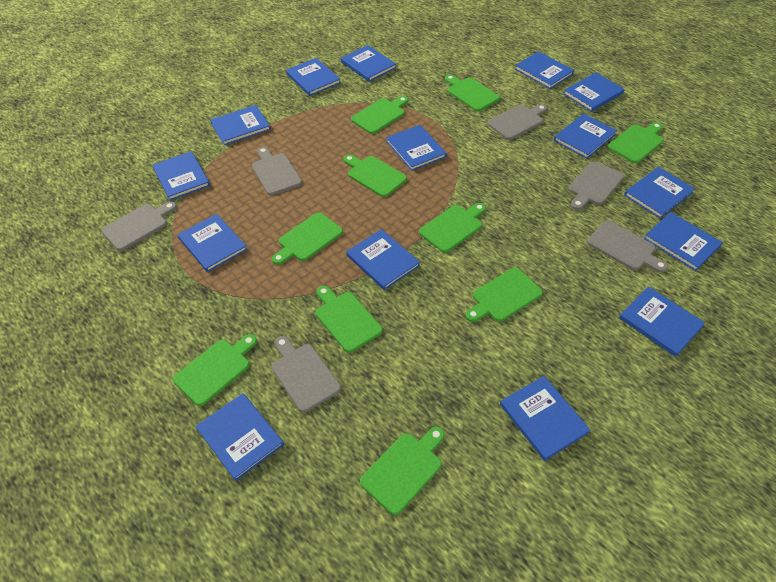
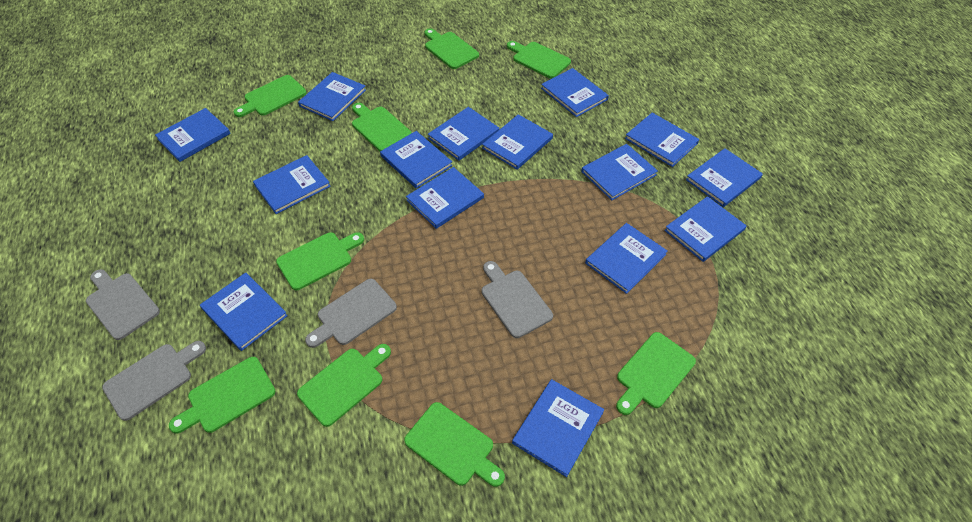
green cutting board: 10 -> 9
grey cutting board: 6 -> 4

